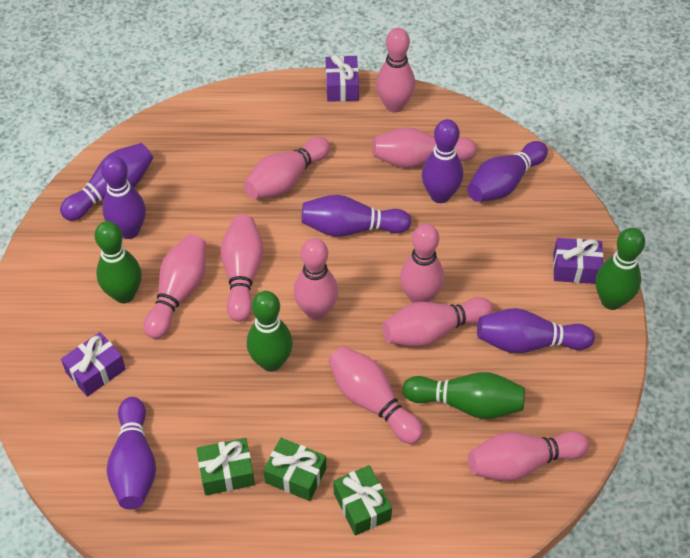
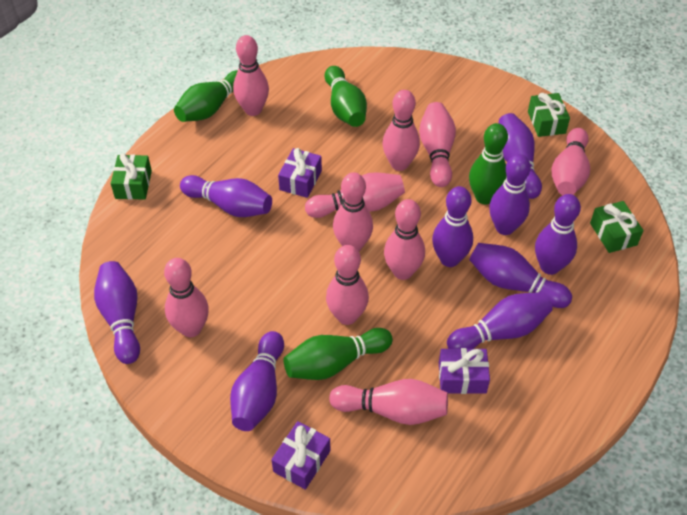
purple bowling pin: 7 -> 9

